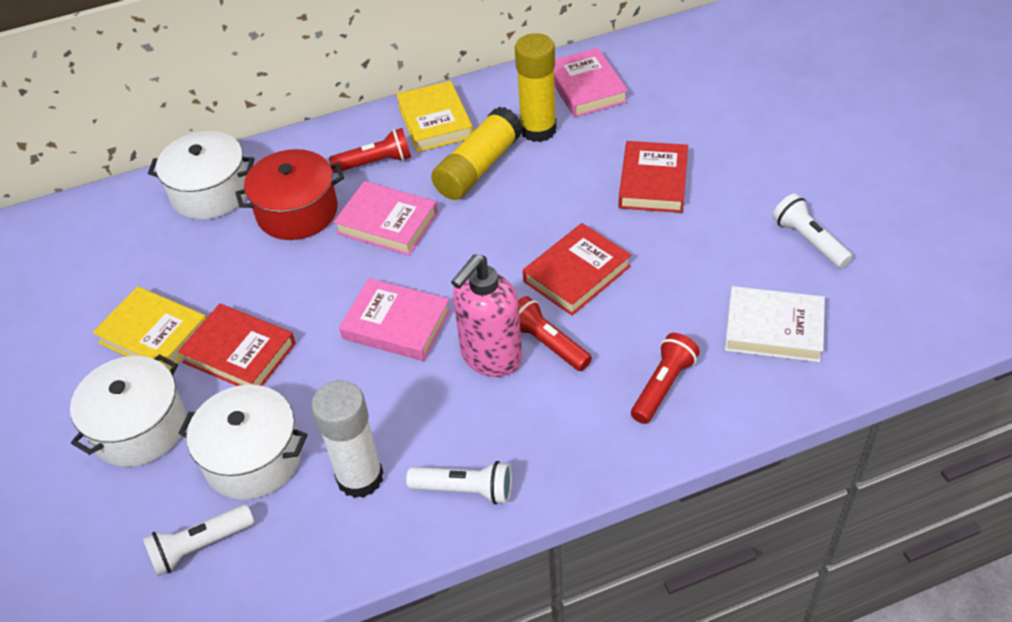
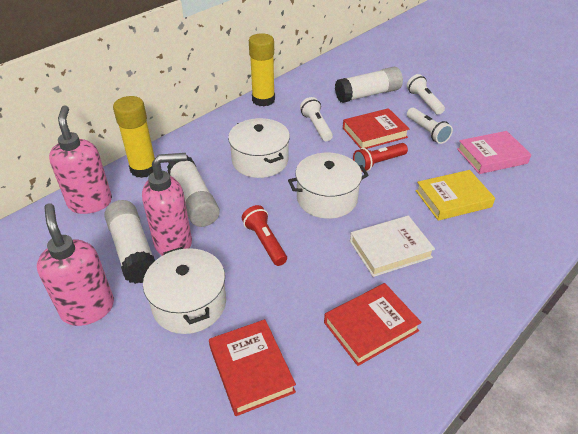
pink book: 3 -> 1
pink soap dispenser: 1 -> 3
red flashlight: 3 -> 2
red pot: 1 -> 0
white glue stick: 1 -> 3
yellow book: 2 -> 1

